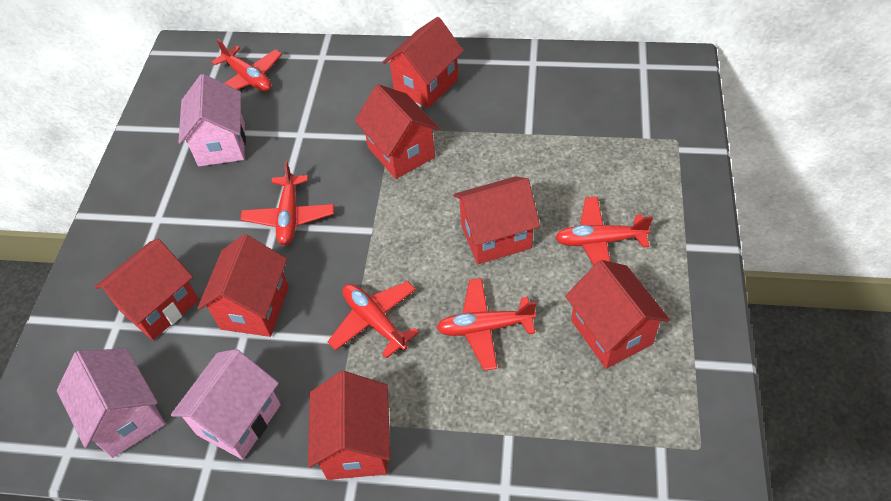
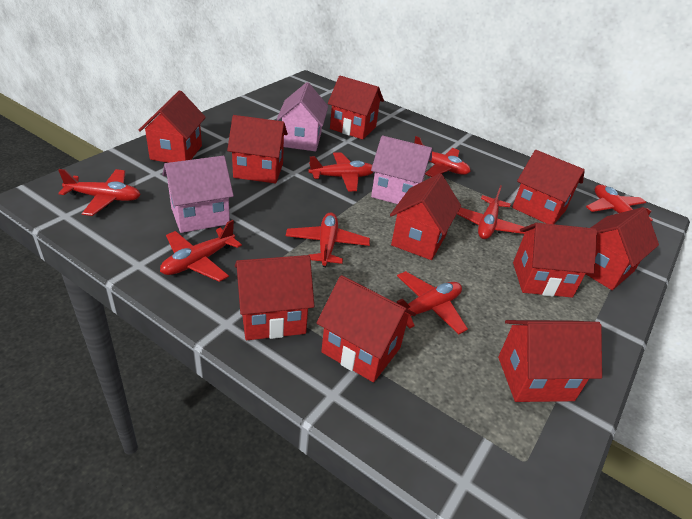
red house: 7 -> 10
red plane: 5 -> 8

